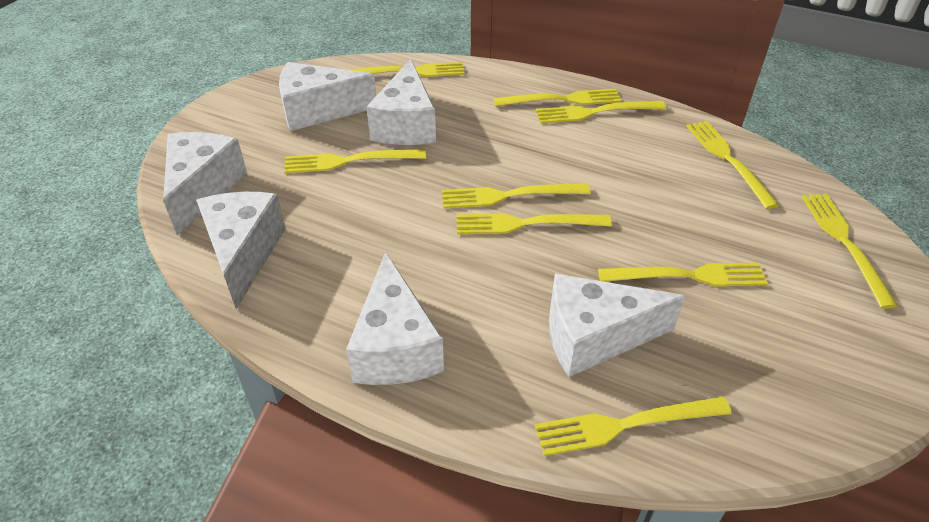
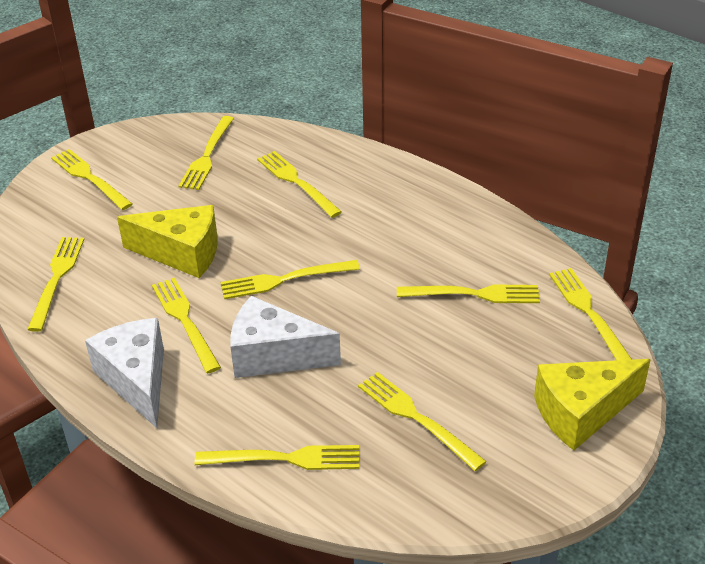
white cheese: 6 -> 2
yellow cheese: 0 -> 2

